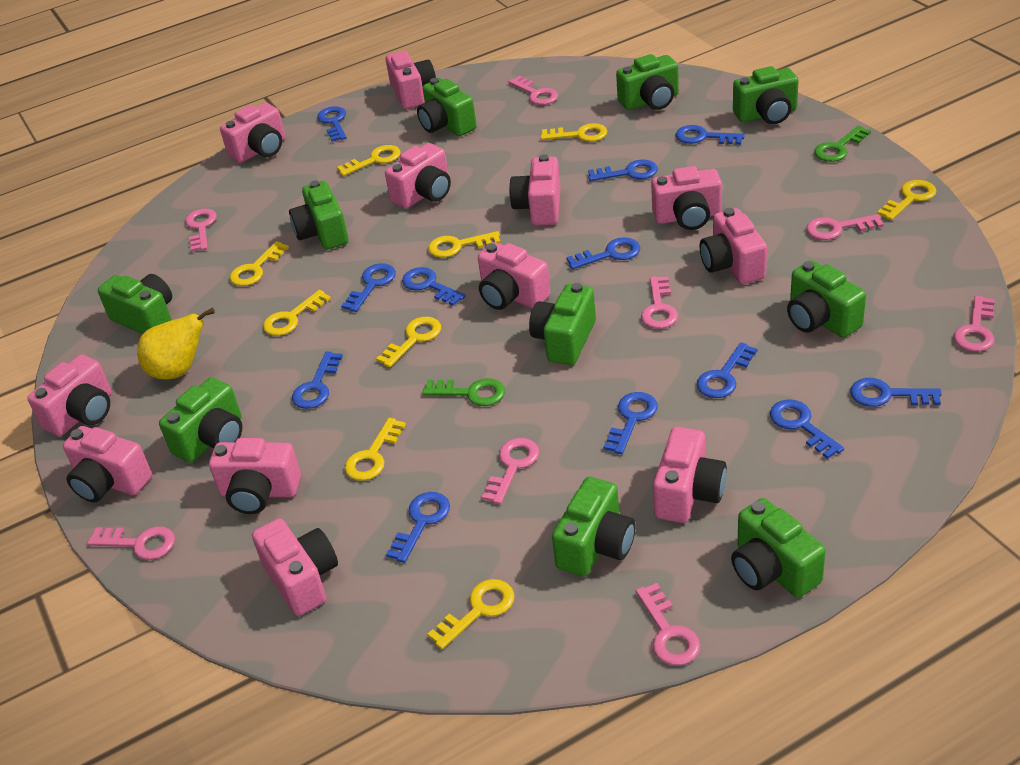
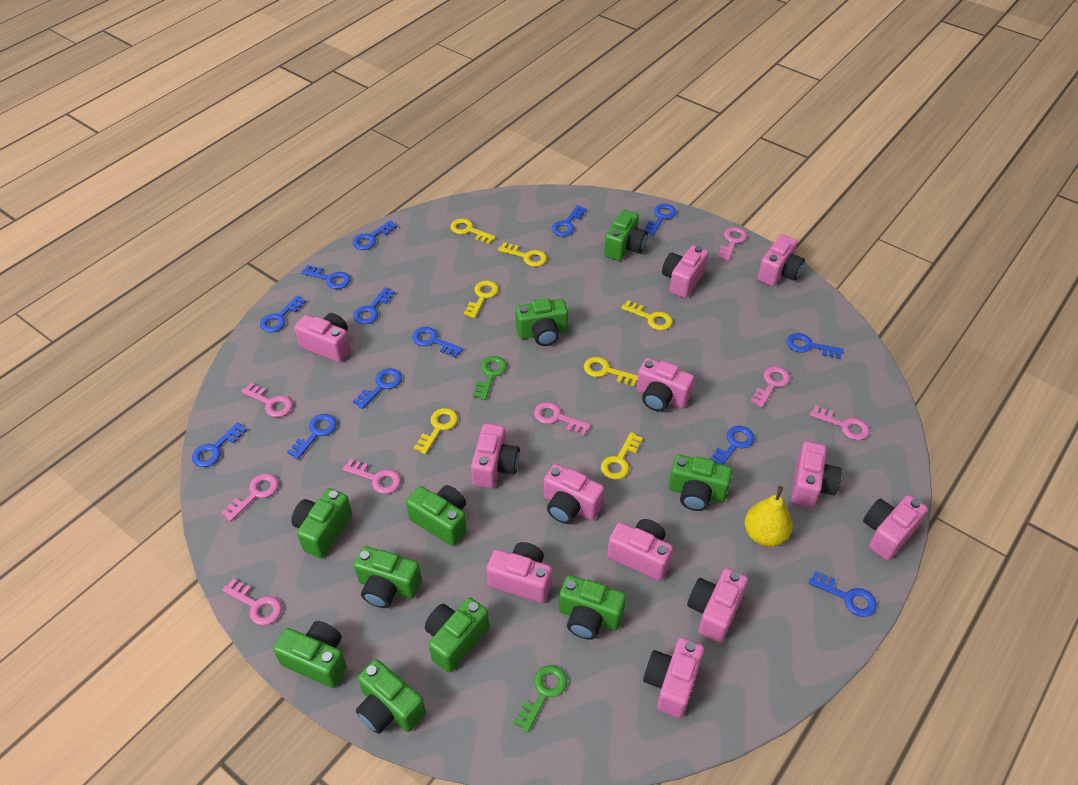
blue key: 12 -> 13
yellow key: 9 -> 7

